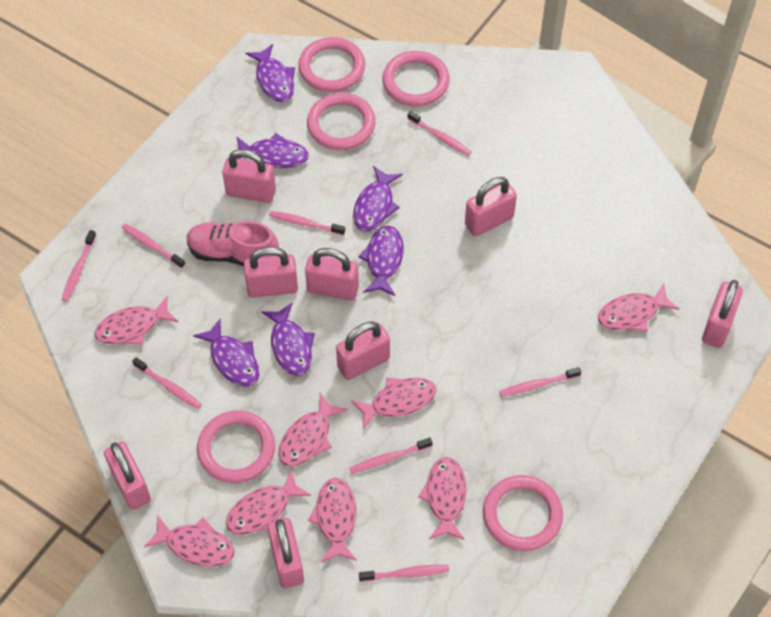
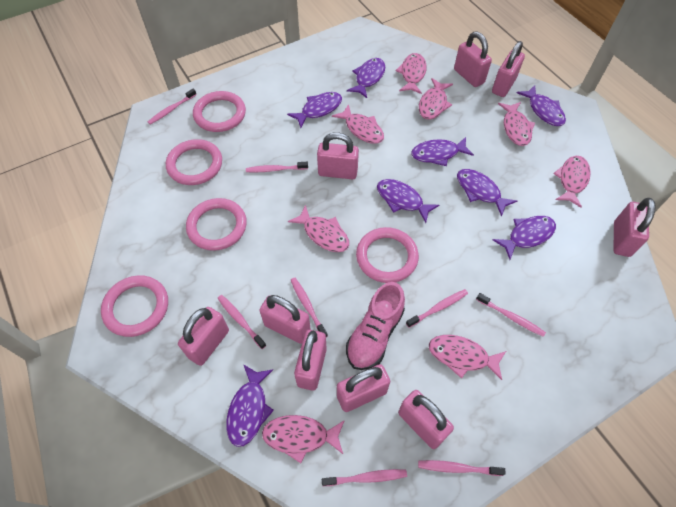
pink padlock: 8 -> 9
purple fish: 6 -> 8

